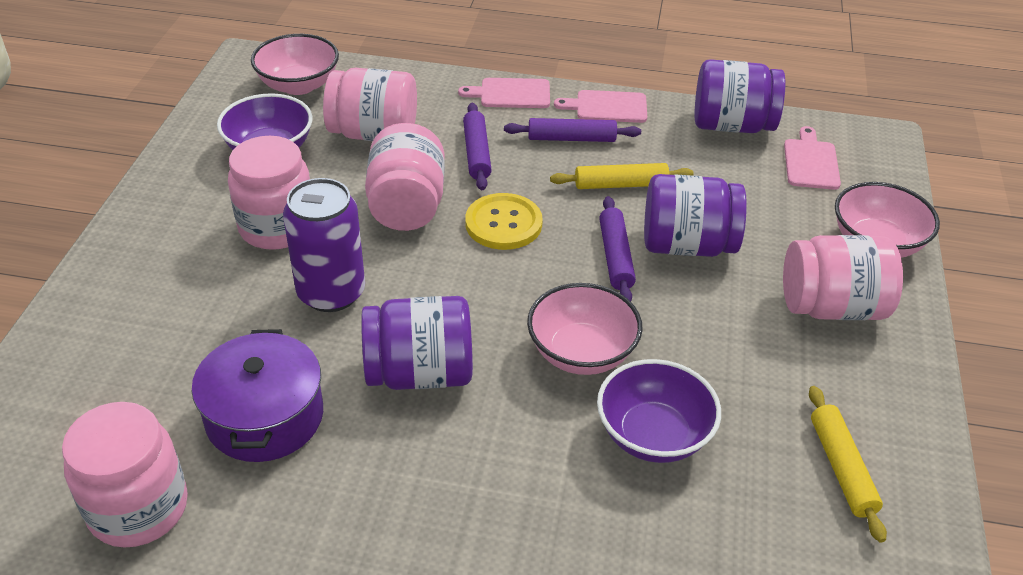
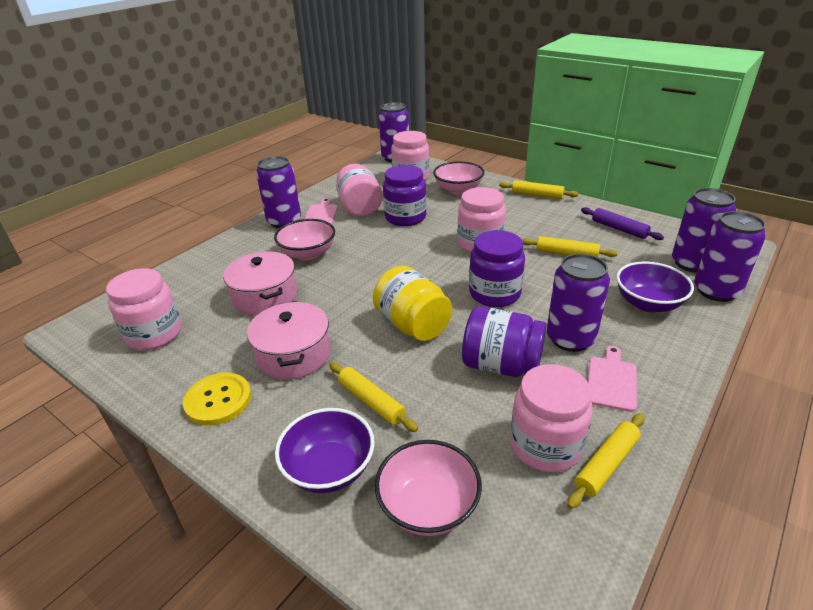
pink cutting board: 3 -> 2
pink pot: 0 -> 2
purple can: 1 -> 5
purple pot: 1 -> 0
purple rolling pin: 3 -> 1
yellow jar: 0 -> 1
yellow rolling pin: 2 -> 4

